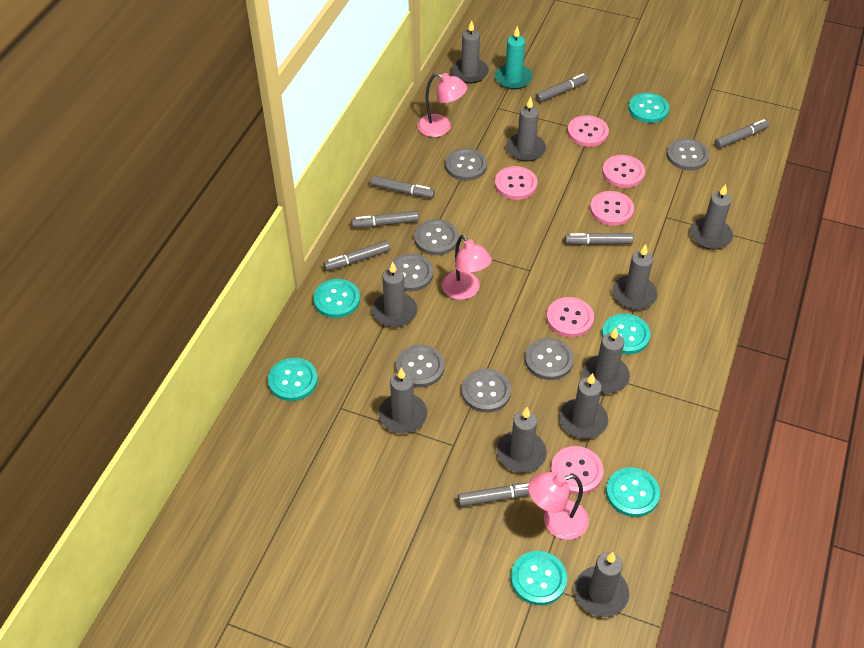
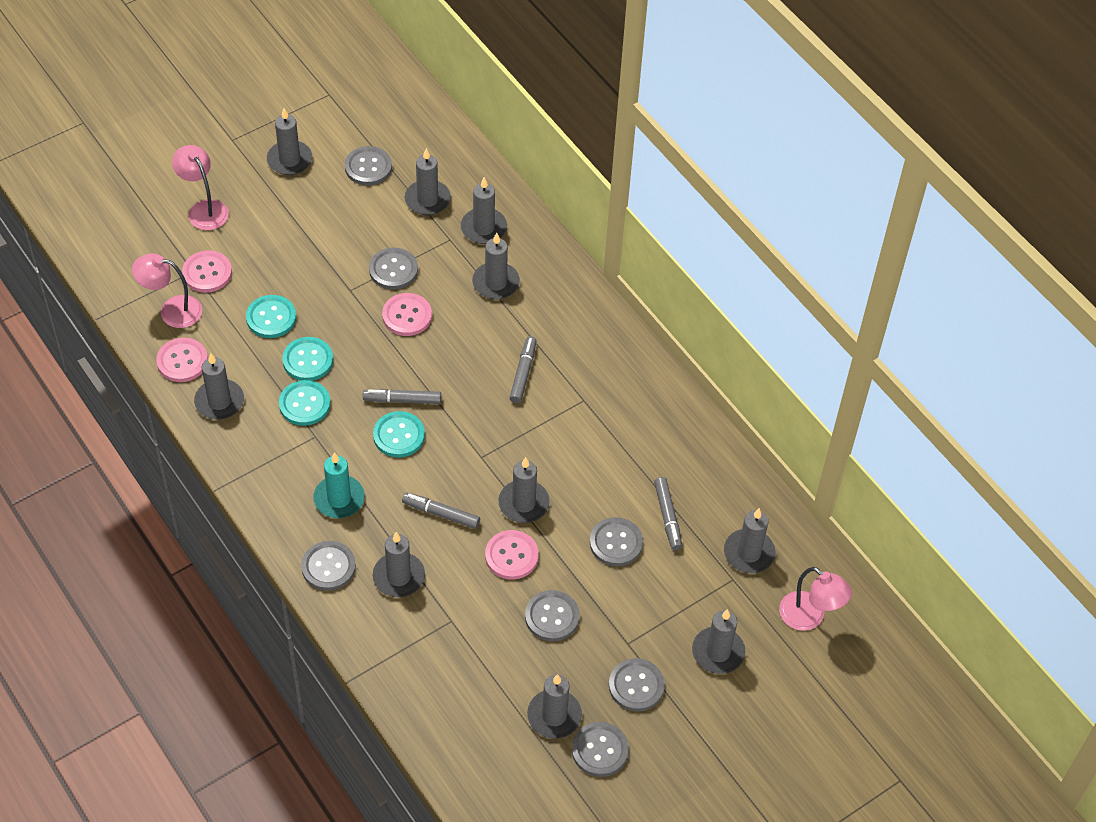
grey marker: 7 -> 4
pink button: 6 -> 4
turquoise button: 6 -> 4

